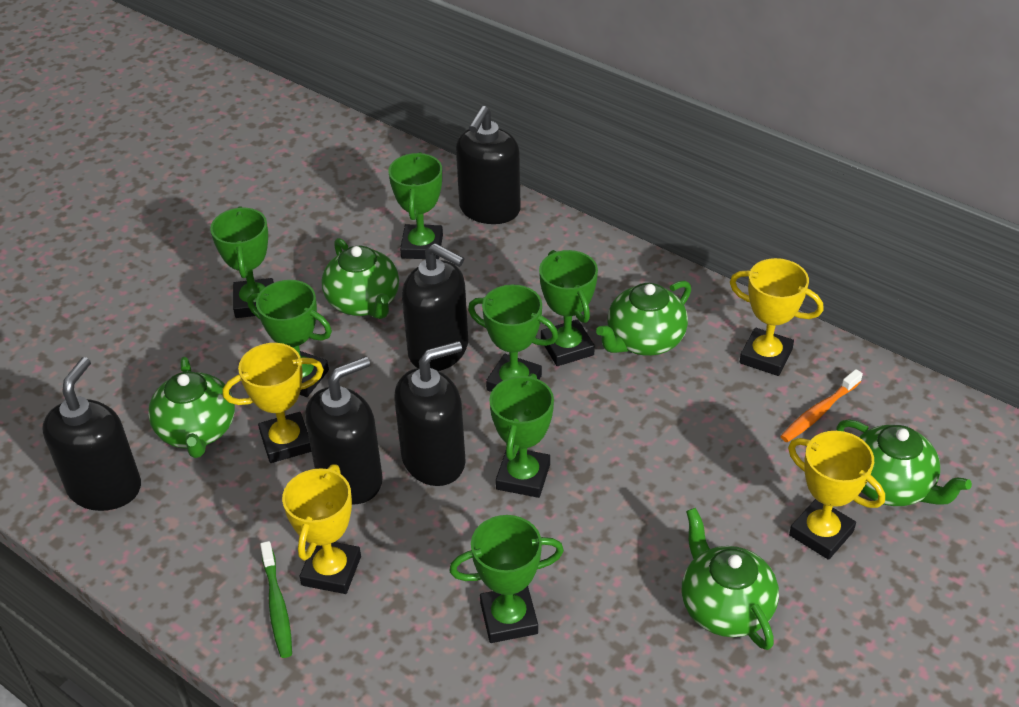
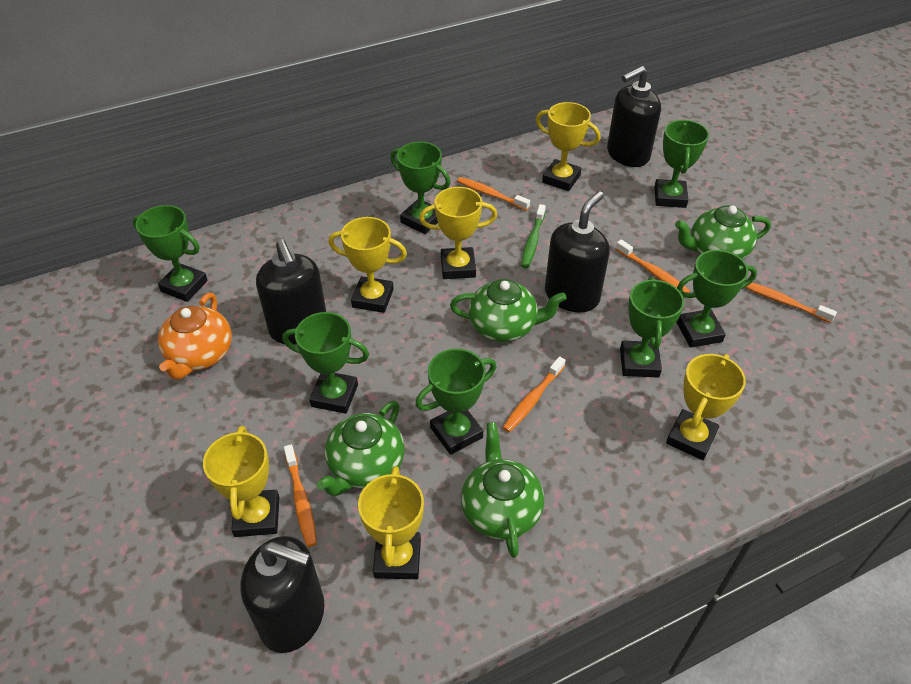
black soap dispenser: 5 -> 4
green teapot: 5 -> 4
orange teapot: 0 -> 1
orange toothbrush: 1 -> 5
yellow trophy: 4 -> 6

